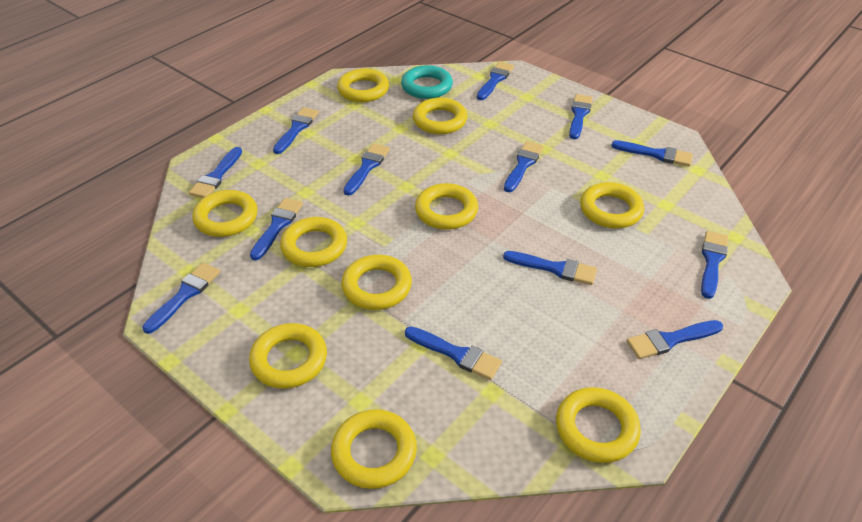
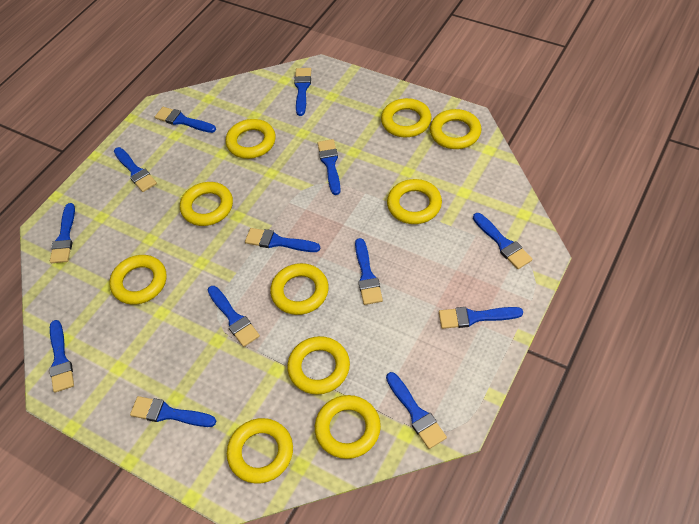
turquoise ring: 1 -> 0

